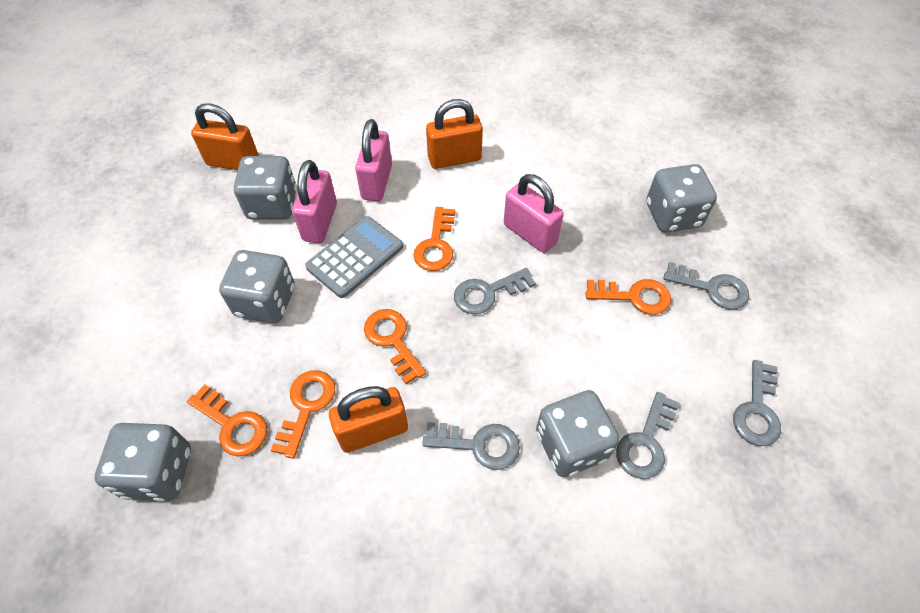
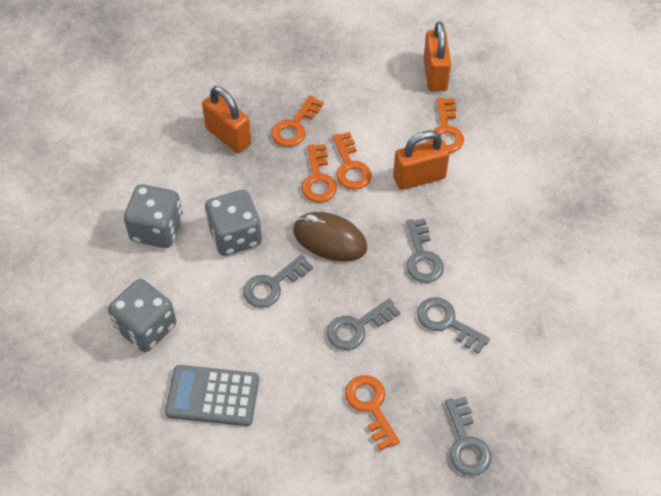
brown mouse: 0 -> 1
grey dice: 5 -> 3
pink padlock: 3 -> 0

